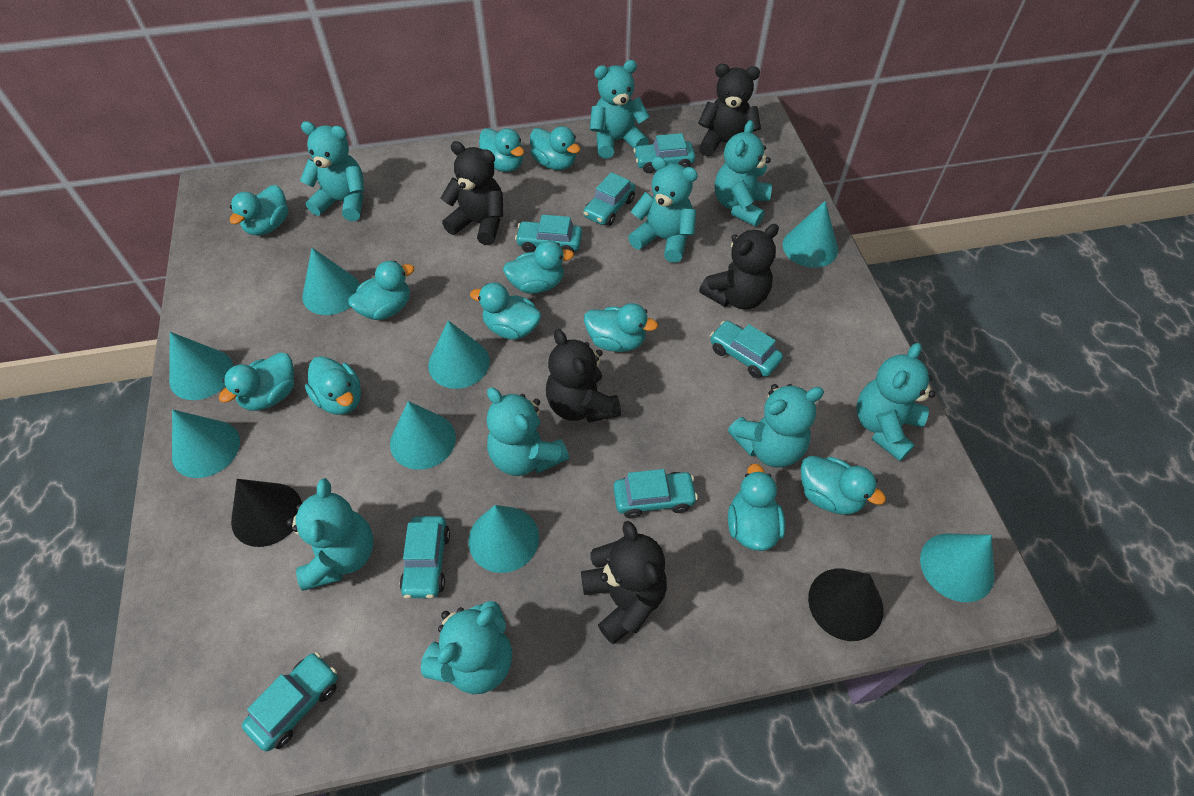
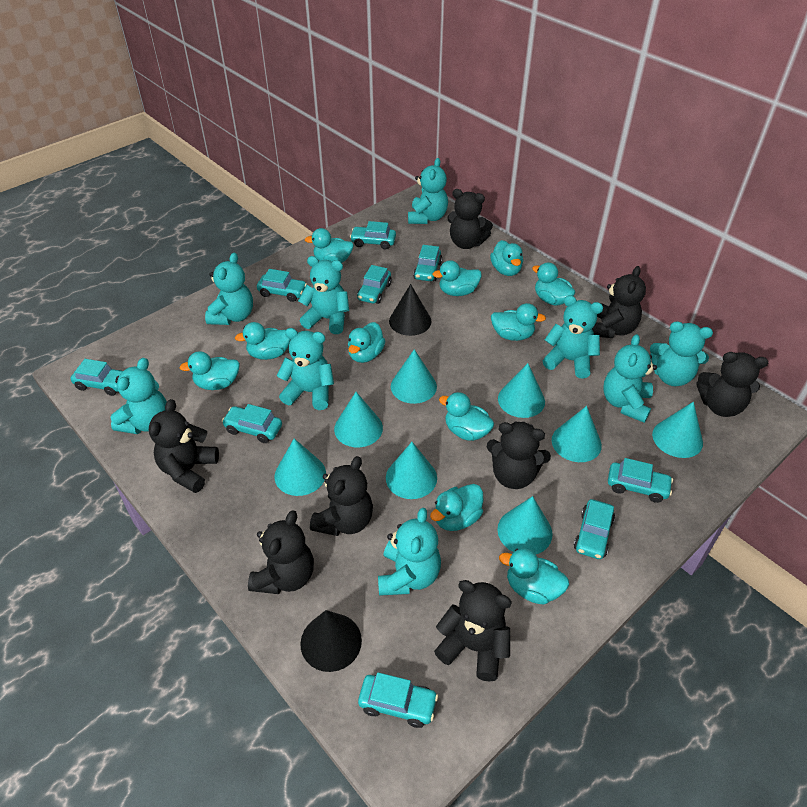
black teddy bear: 5 -> 8
turquoise car: 7 -> 9

